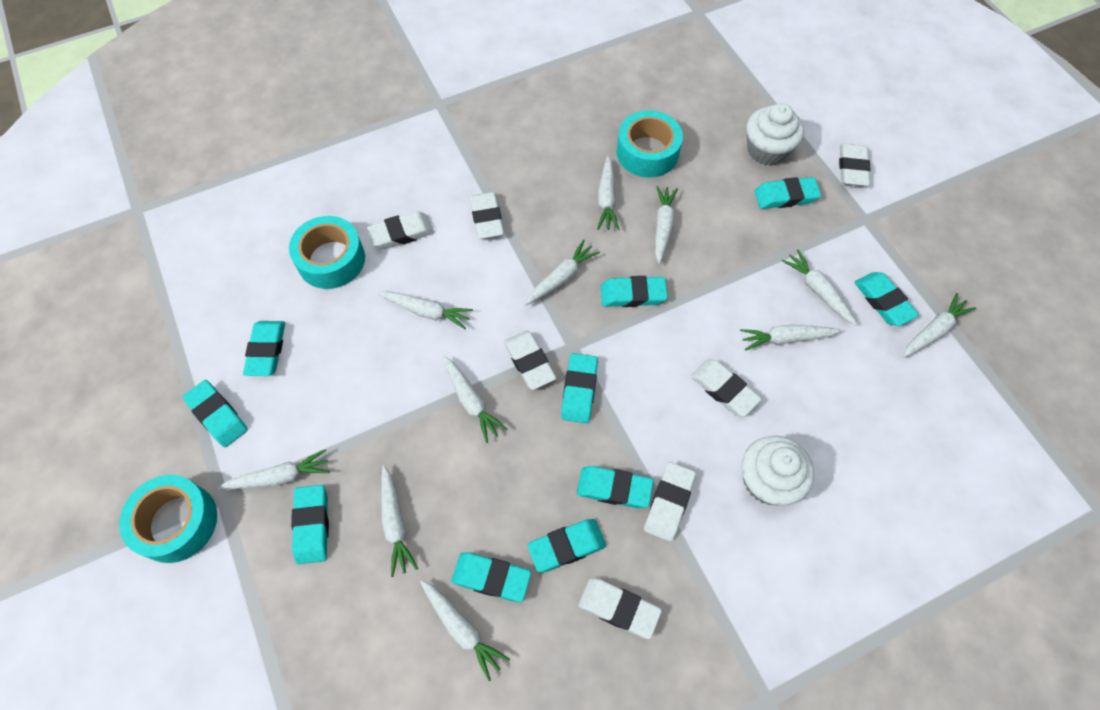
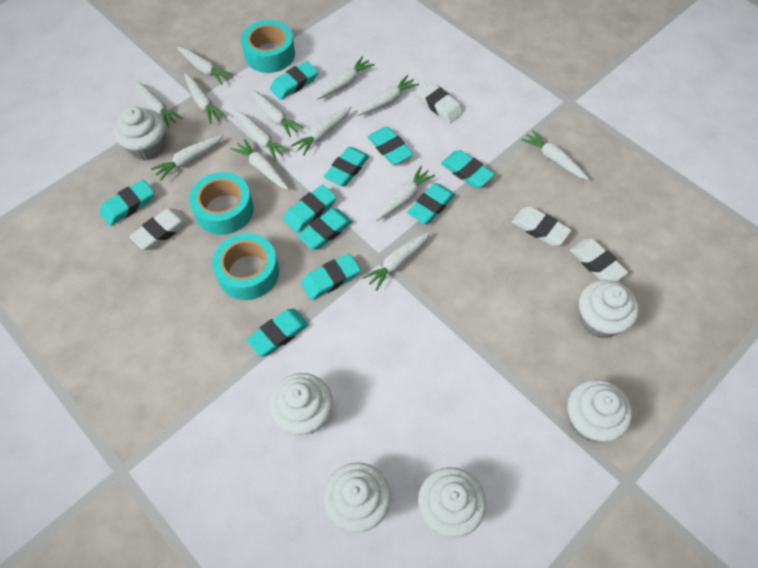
white carrot: 11 -> 13
white cupcake: 2 -> 6
white eraser: 7 -> 4

